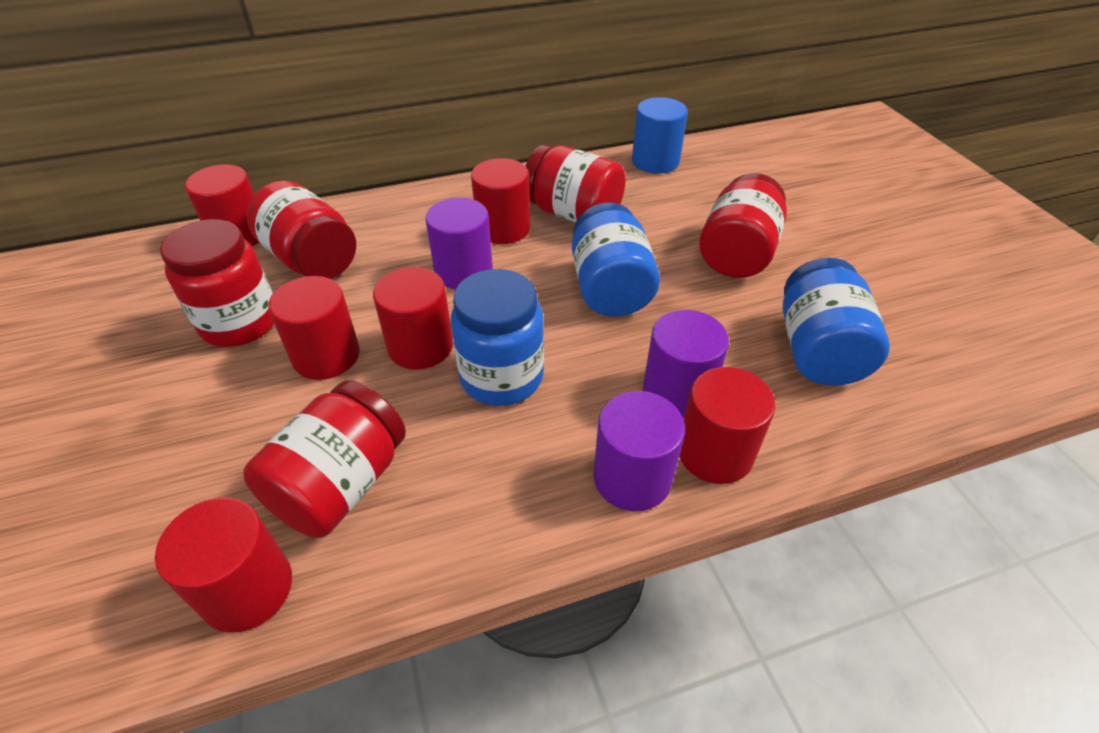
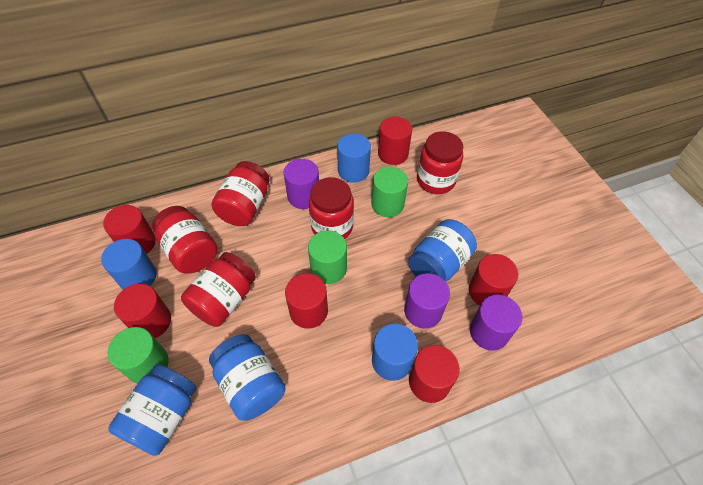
blue cylinder: 1 -> 3
green cylinder: 0 -> 3

